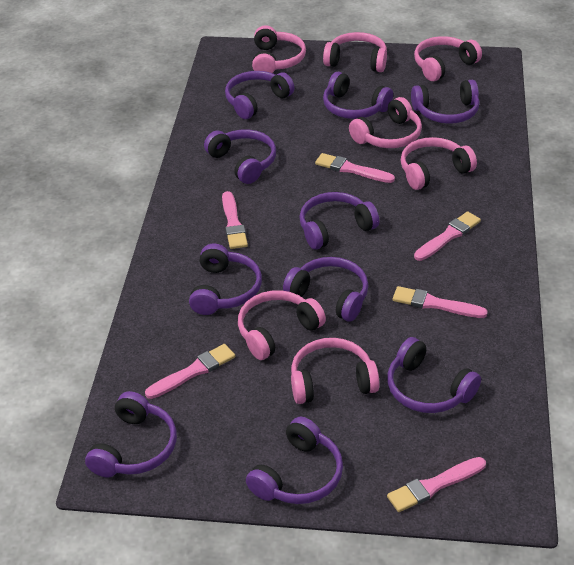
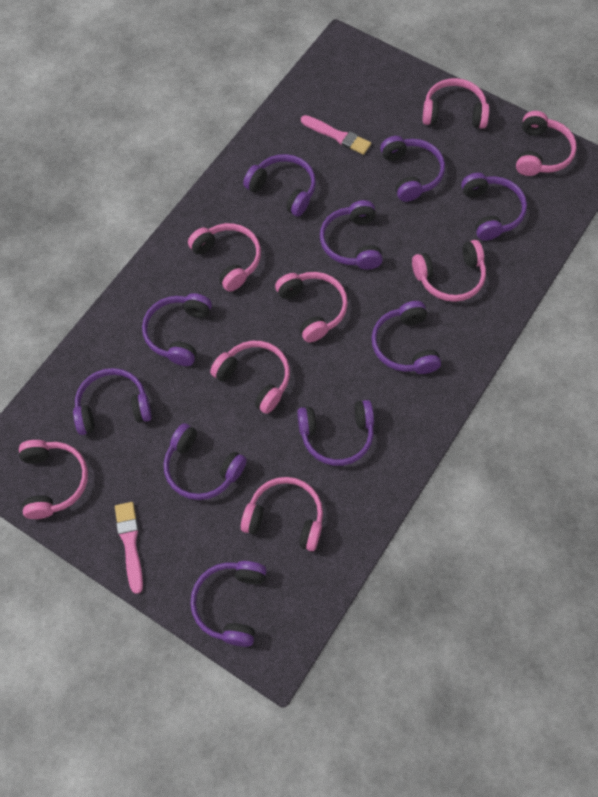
pink brush: 6 -> 2
pink headphones: 7 -> 8

